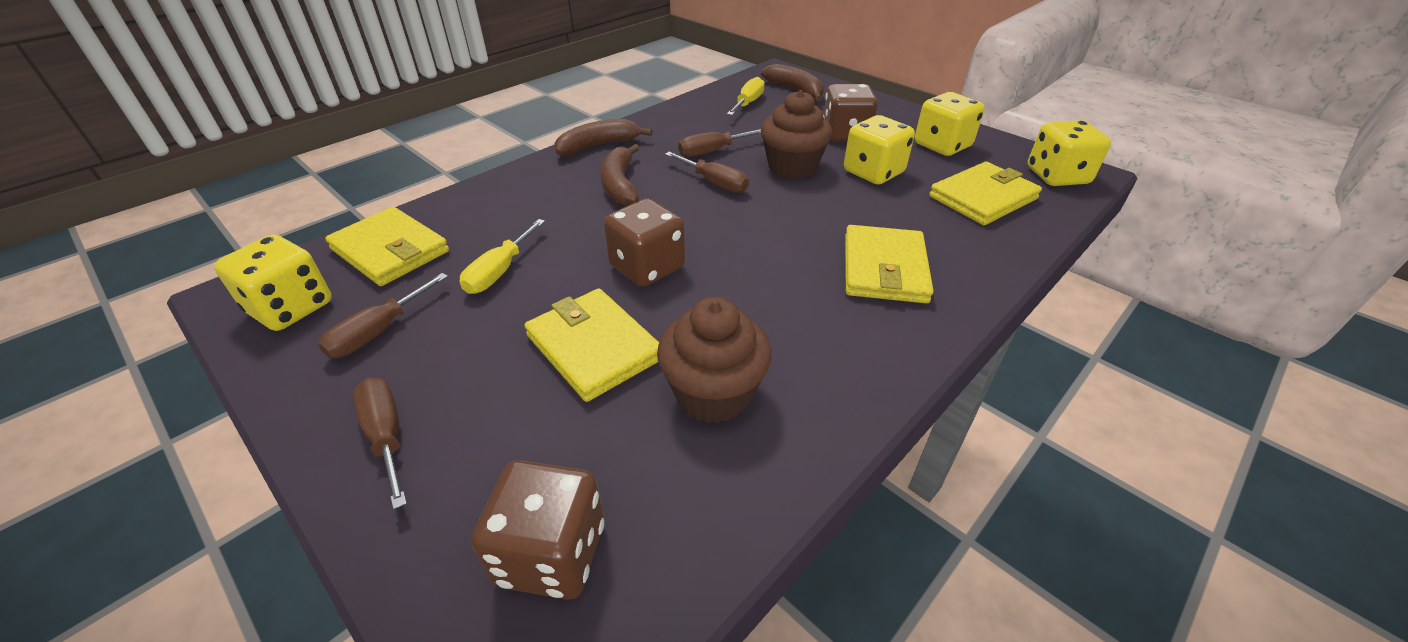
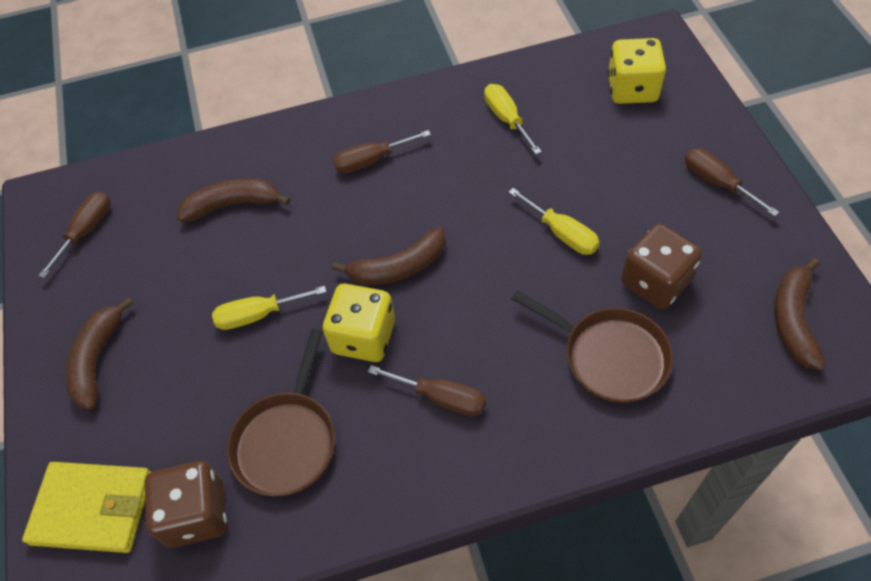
brown banana: 3 -> 4
brown cupcake: 2 -> 0
brown dice: 3 -> 2
brown pan: 0 -> 2
yellow dice: 4 -> 2
yellow screwdriver: 2 -> 3
yellow wallet: 4 -> 1

